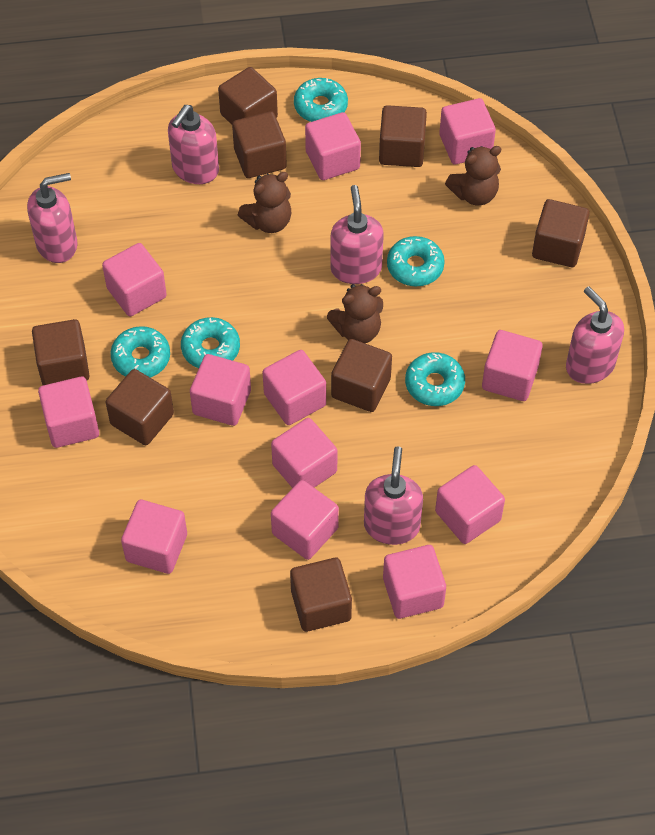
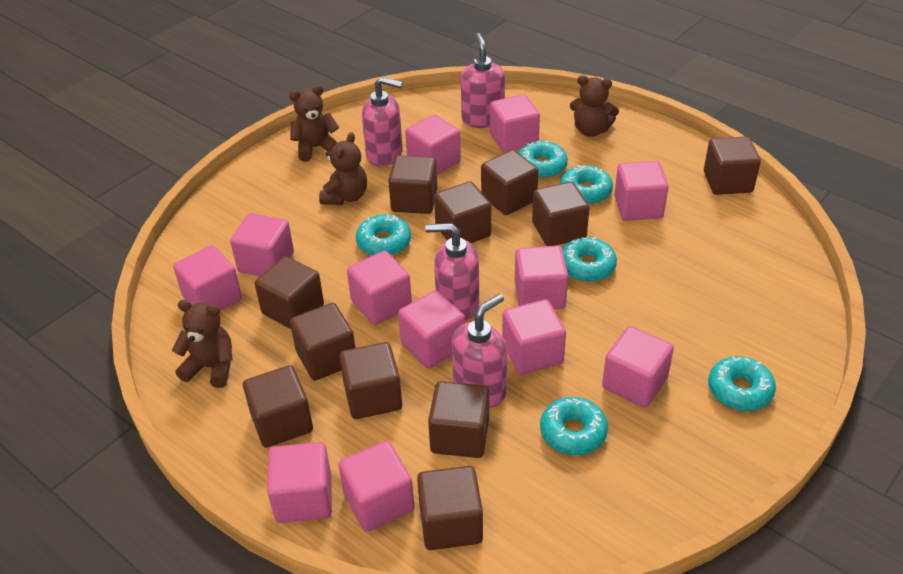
brown cube: 8 -> 11
brown teddy bear: 3 -> 4
pink soap dispenser: 5 -> 4
turquoise donut: 5 -> 6

